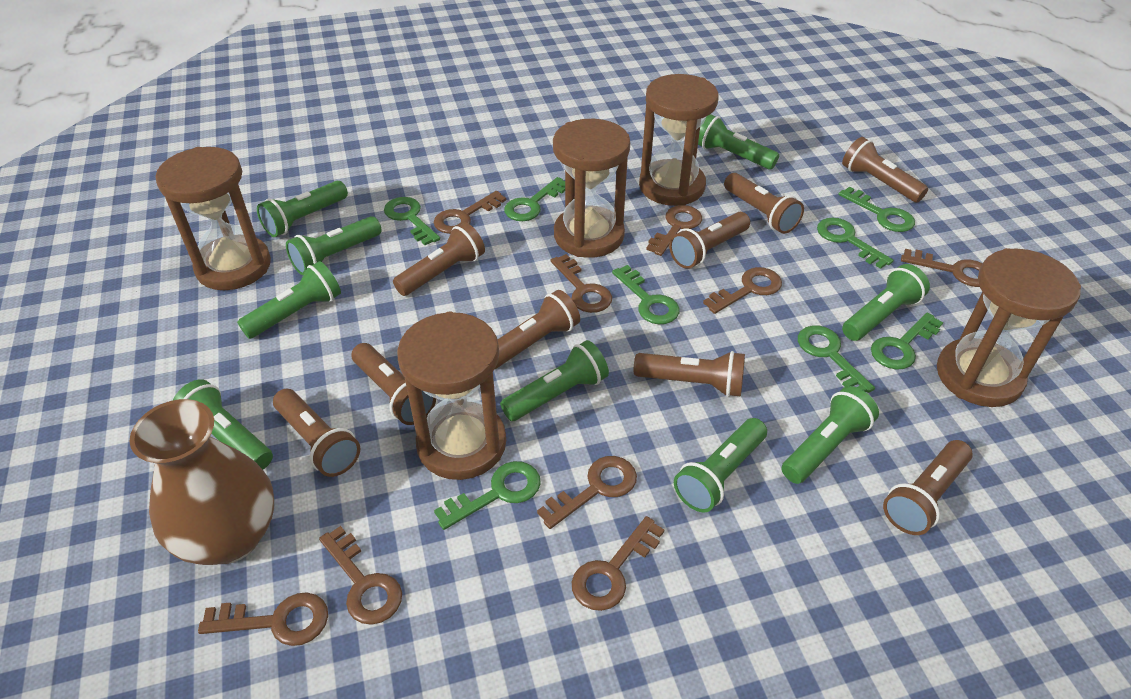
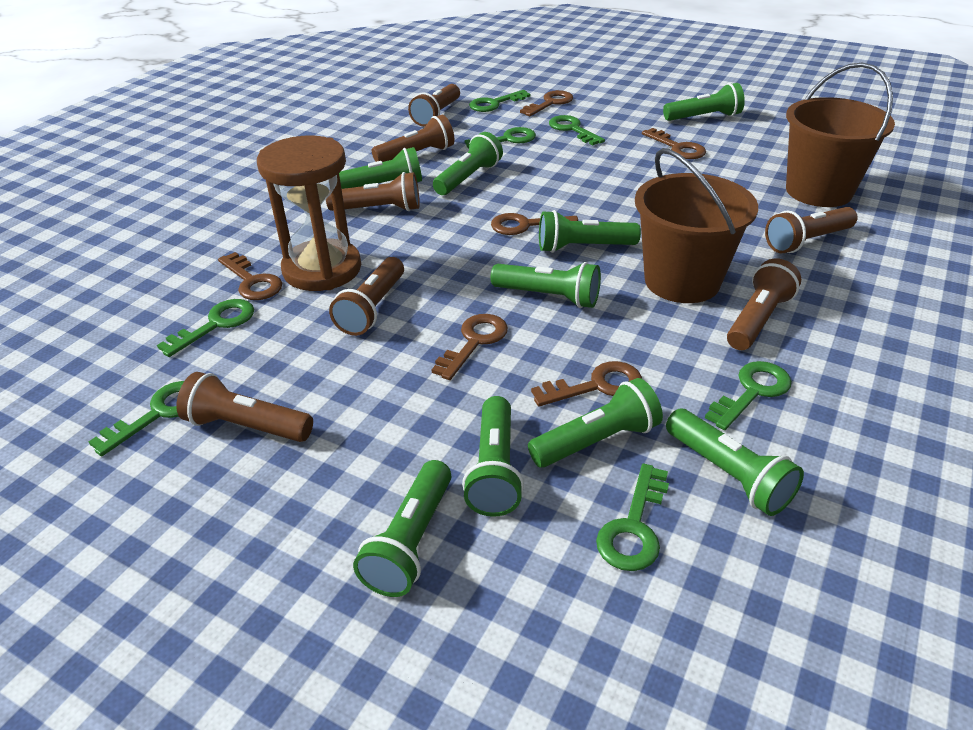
brown bucket: 0 -> 2
brown flashlight: 9 -> 7
brown hourglass: 5 -> 1
brown key: 9 -> 6
brown vase: 1 -> 0
green key: 8 -> 7

